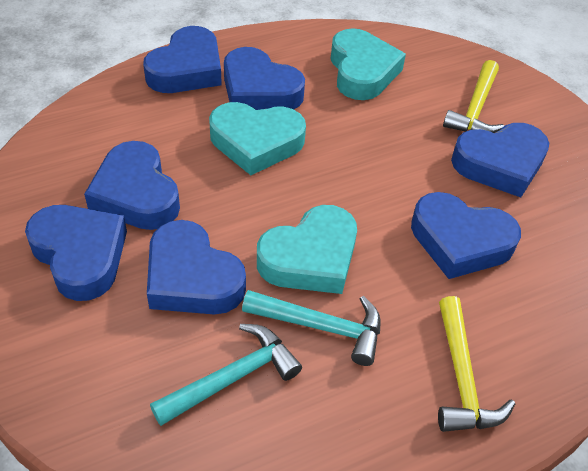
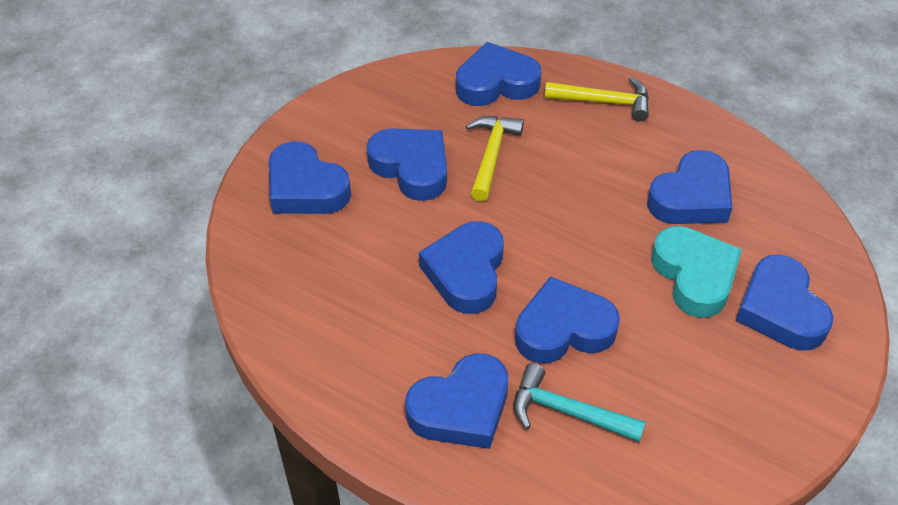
blue heart: 7 -> 8
turquoise hammer: 2 -> 1
turquoise heart: 3 -> 1

